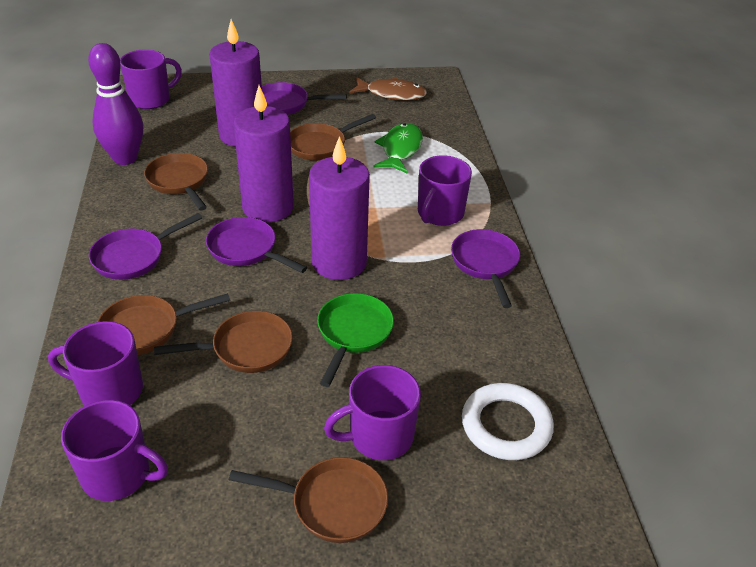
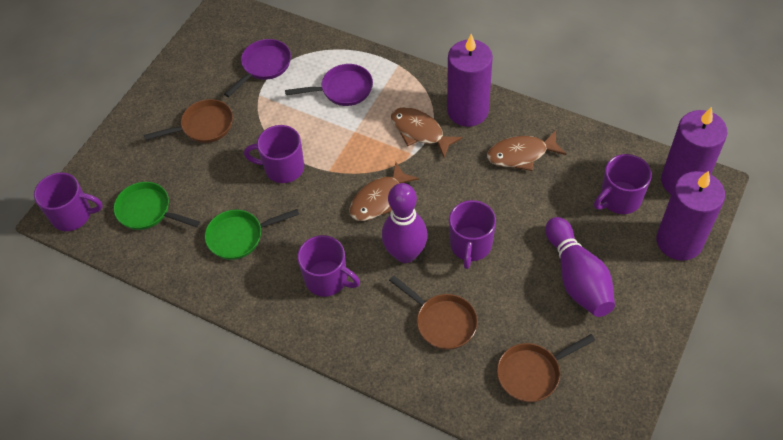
brown fish: 1 -> 3
brown pan: 5 -> 3
green fish: 1 -> 0
green pan: 1 -> 2
purple bowling pin: 1 -> 2
purple pan: 4 -> 2
white ring: 1 -> 0

